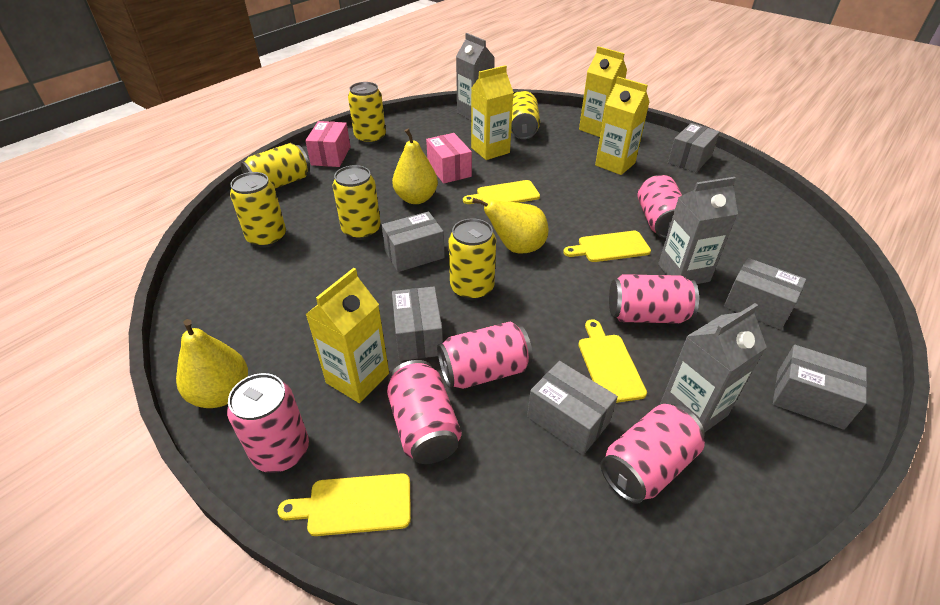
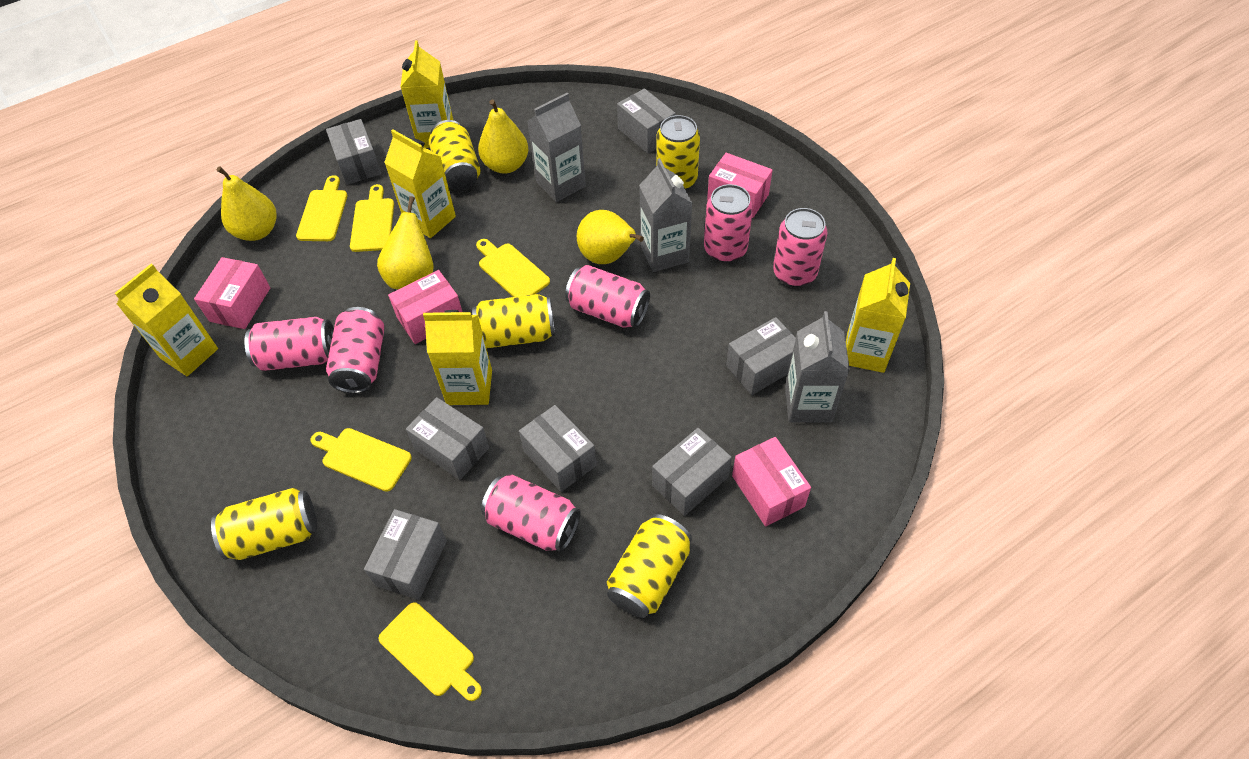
grey box: 6 -> 7
pink box: 2 -> 4
yellow can: 6 -> 5
yellow carton: 4 -> 5
yellow cutting board: 4 -> 5
yellow pear: 3 -> 4

